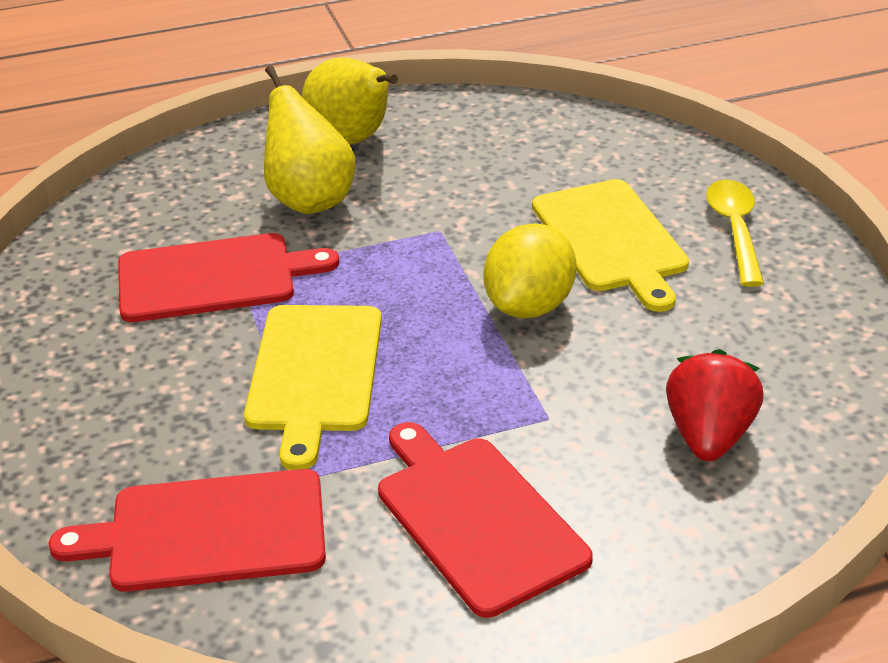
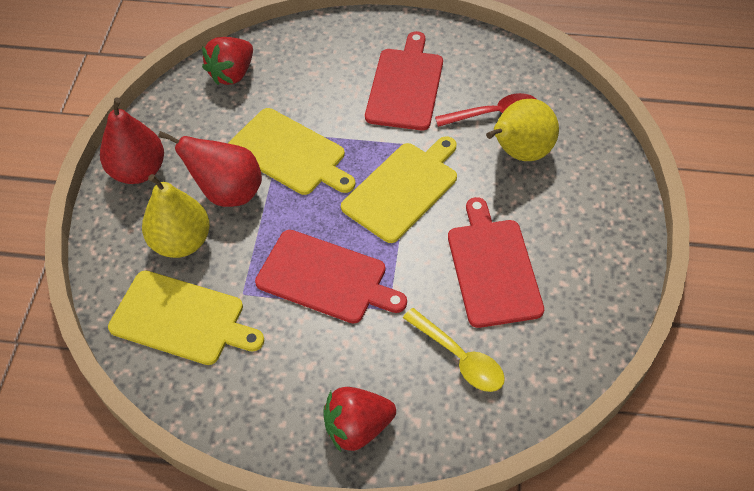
red pear: 0 -> 2
red spoon: 0 -> 1
red strawberry: 1 -> 2
yellow cutting board: 2 -> 3
yellow lemon: 1 -> 0

